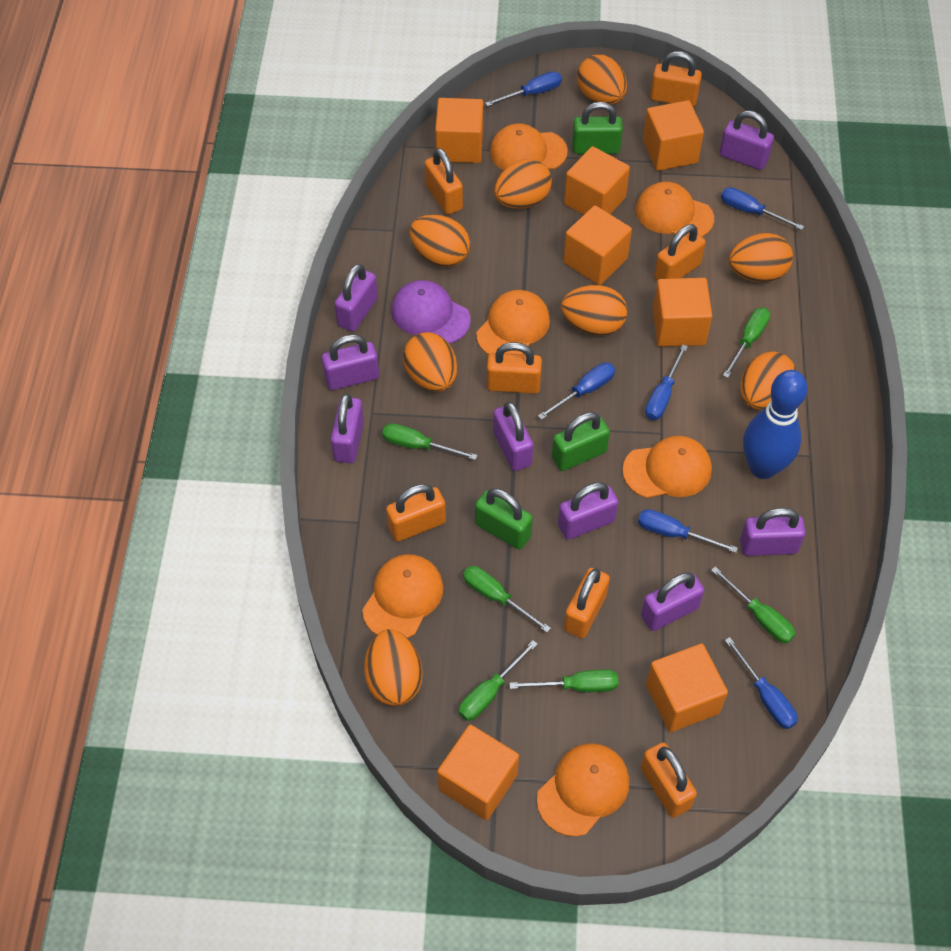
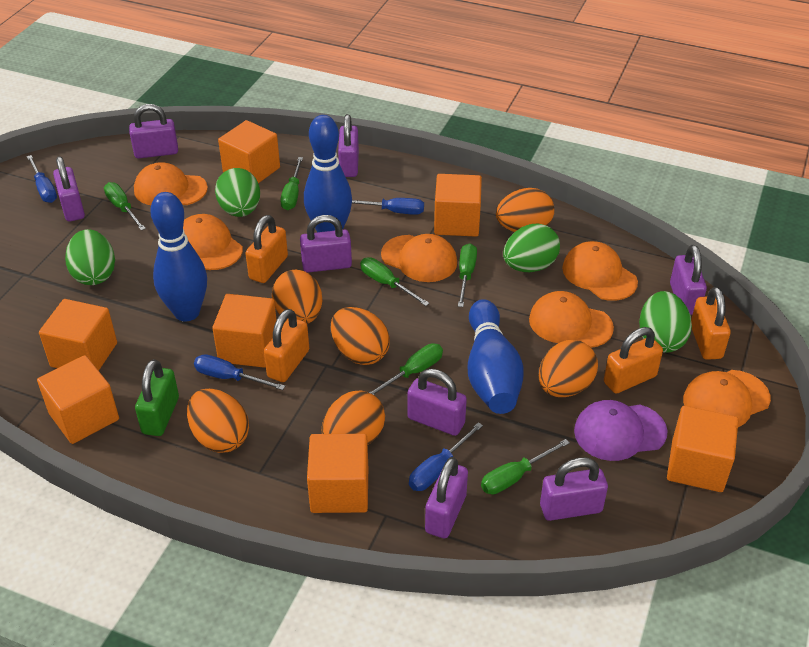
blue bowling pin: 1 -> 3
blue screwdriver: 6 -> 4
green egg: 0 -> 4
green padlock: 3 -> 1
orange egg: 8 -> 6
orange padlock: 7 -> 4

